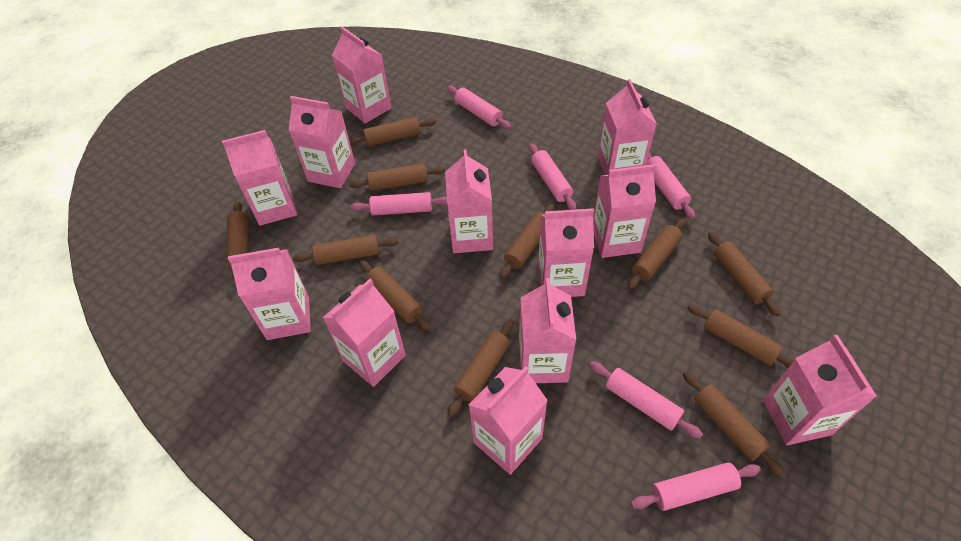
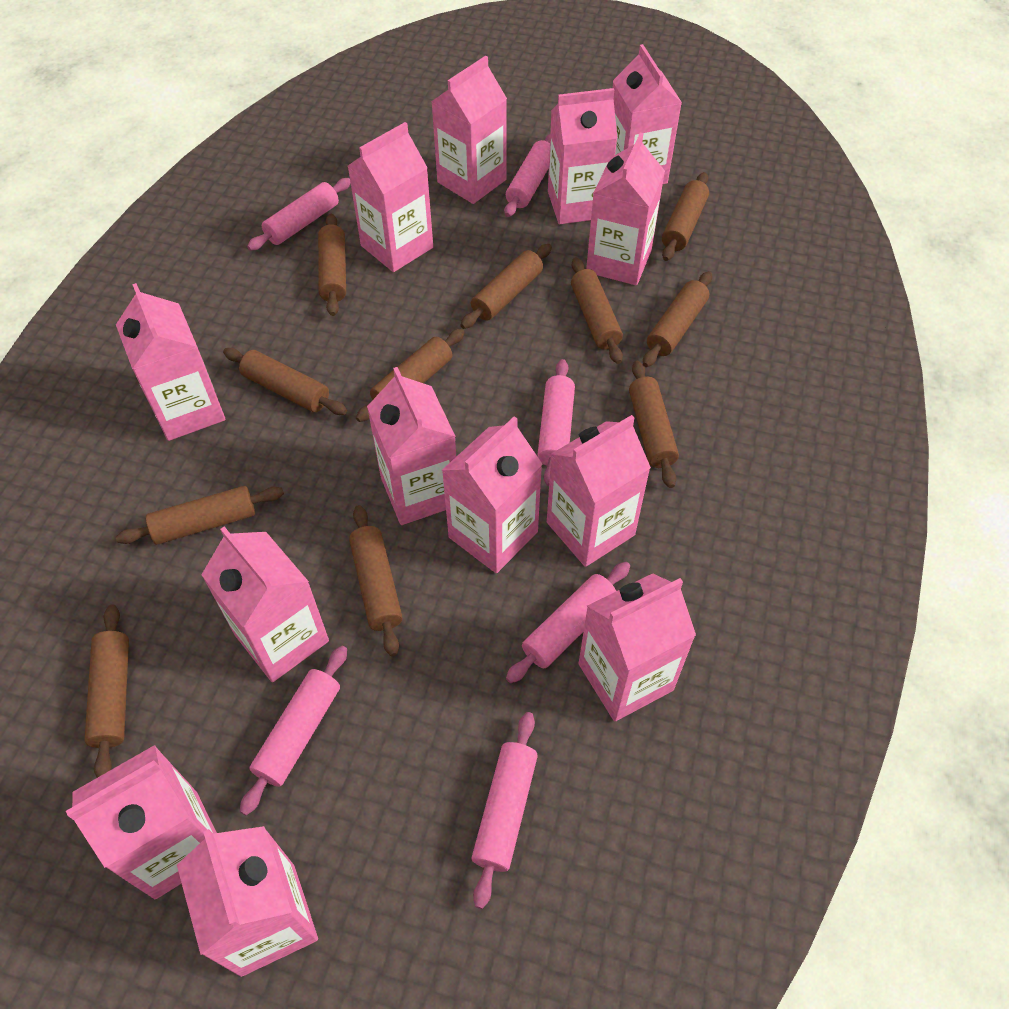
pink carton: 12 -> 13

